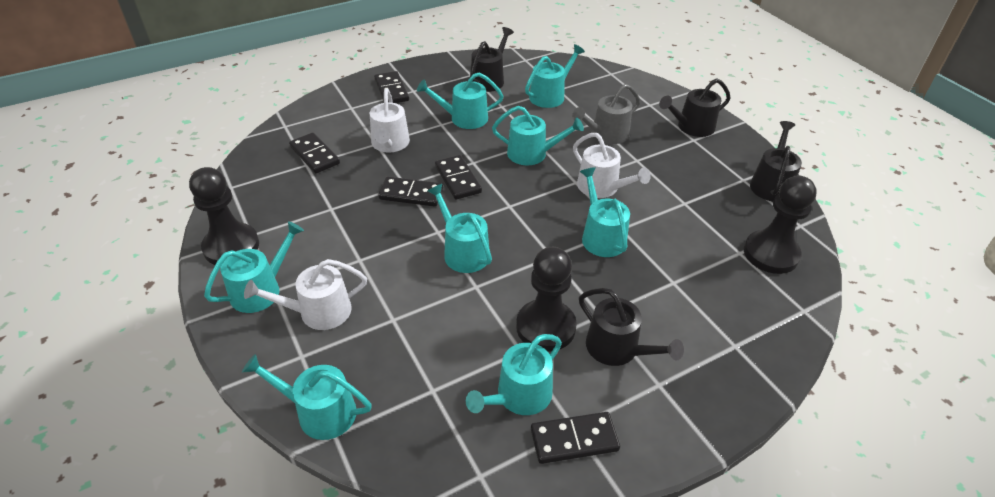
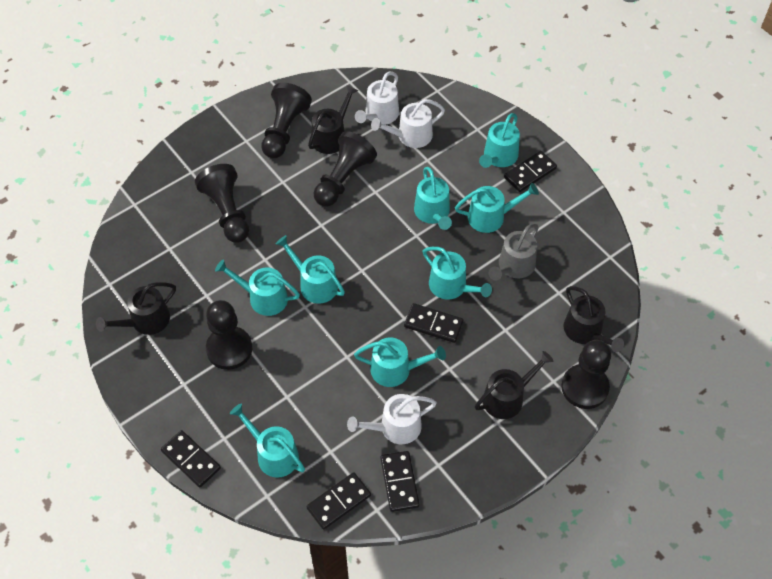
black pawn: 3 -> 5

